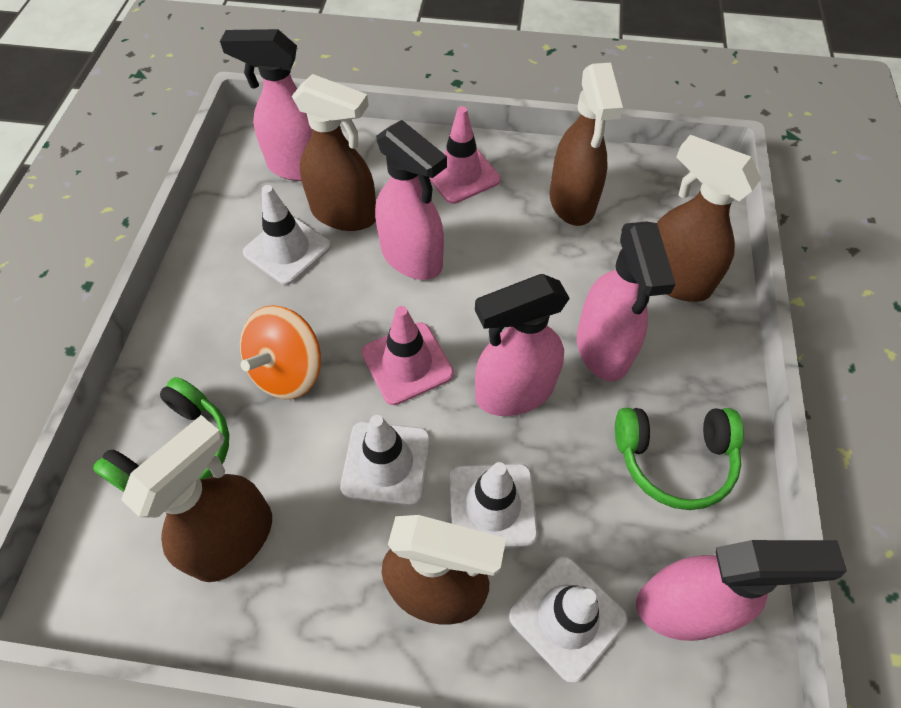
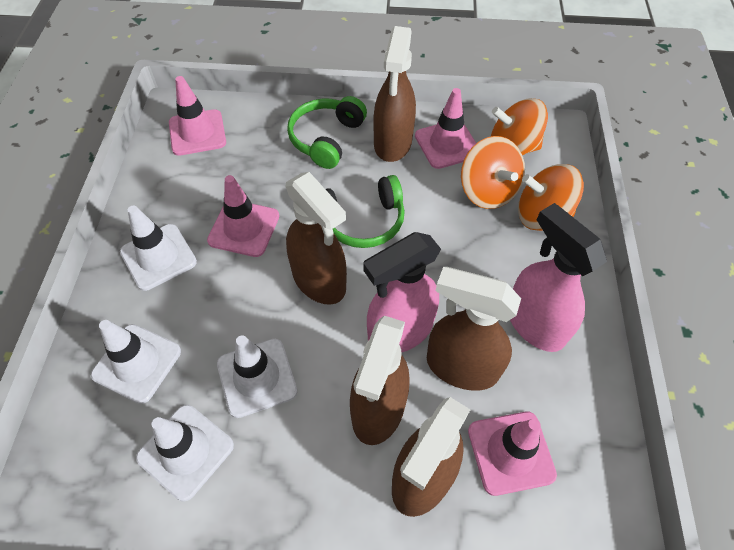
orange spinning top: 1 -> 3
pink spray bottle: 5 -> 2
pink traffic cone: 2 -> 4

